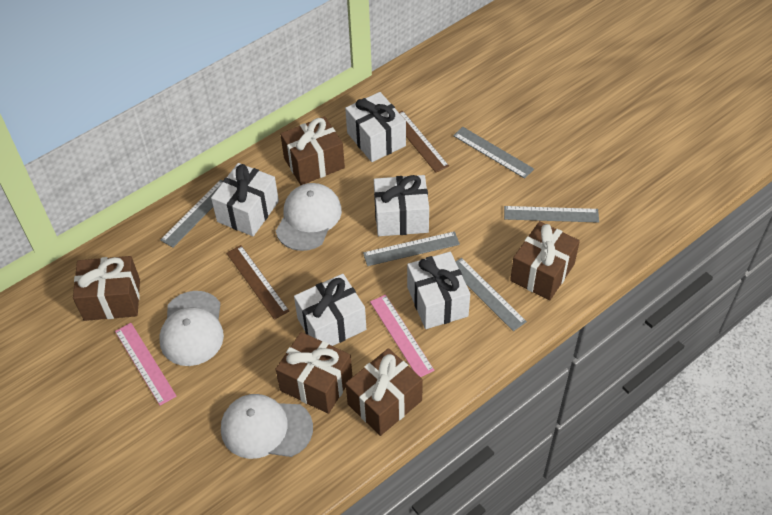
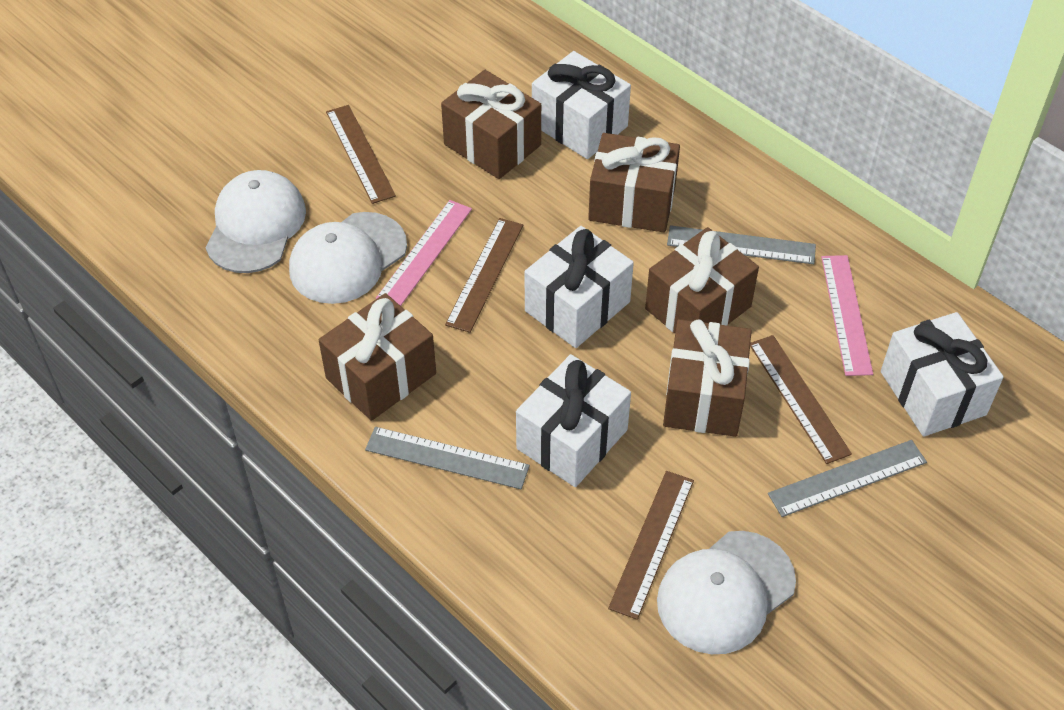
brown ruler: 2 -> 4
grey ruler: 5 -> 3
white gift: 5 -> 4

